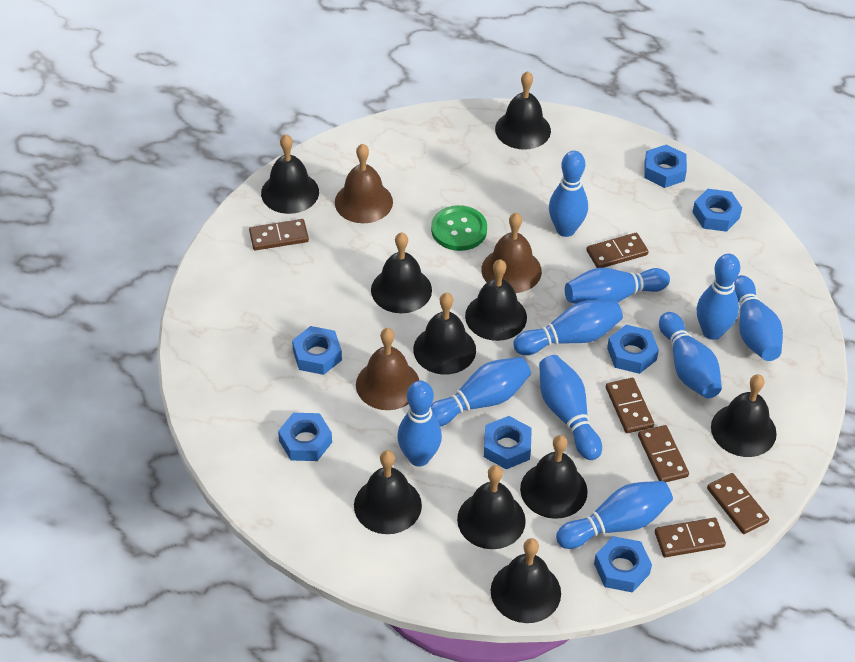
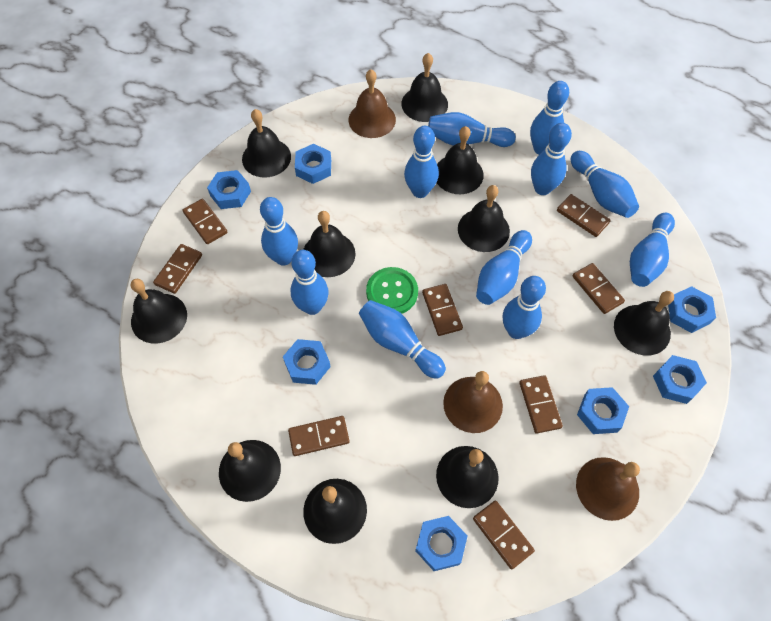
blue bowling pin: 10 -> 11
brown domino: 6 -> 8

